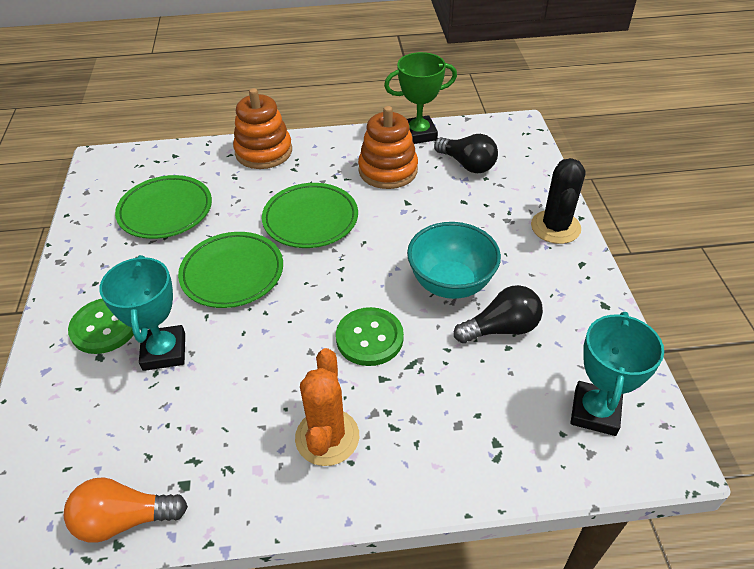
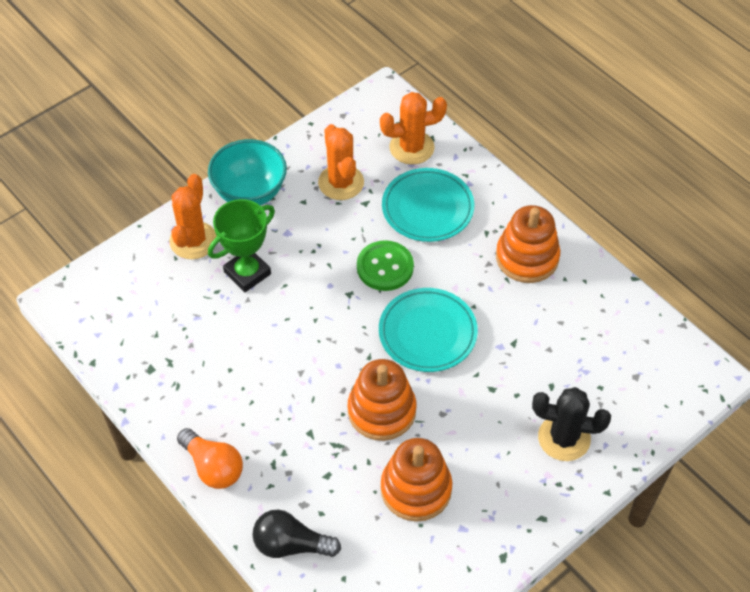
black light bulb: 2 -> 1
green button: 2 -> 1
green plate: 3 -> 0
orange cactus: 1 -> 3
orange stacking toy: 2 -> 3
turquoise plate: 0 -> 2
turquoise trophy: 2 -> 0

